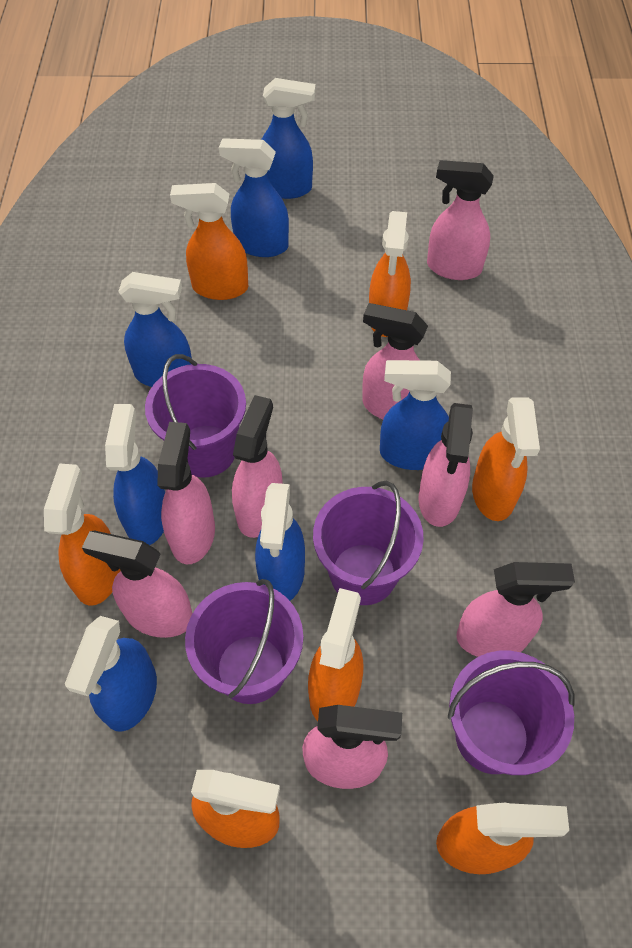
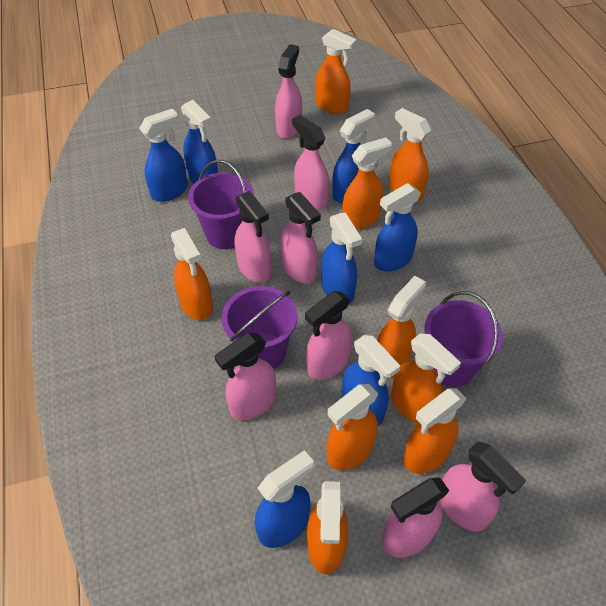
orange spray bottle: 7 -> 9
purple bucket: 4 -> 3

